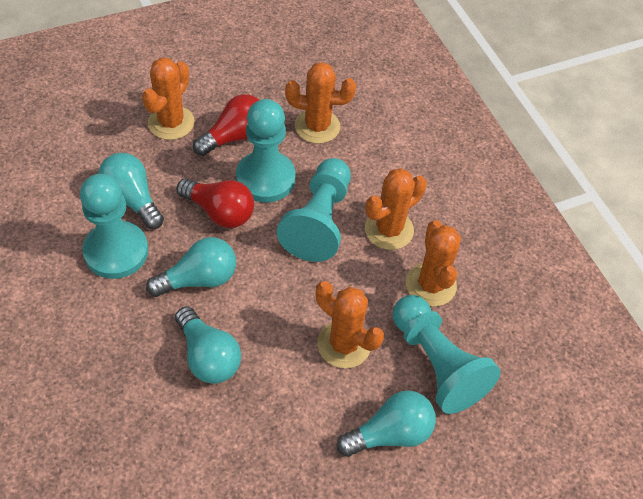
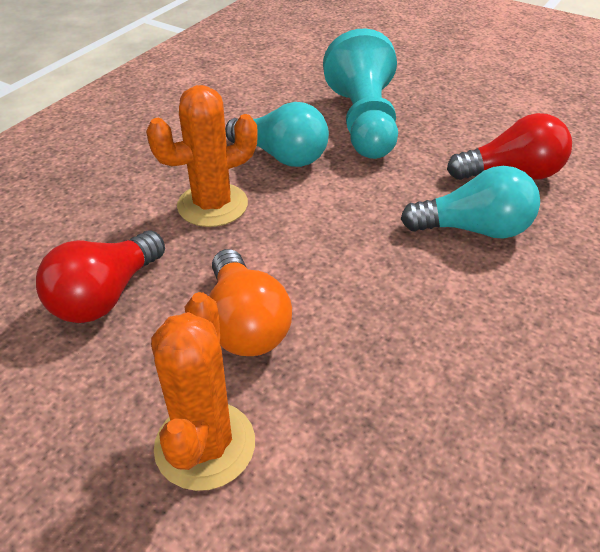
orange cactus: 5 -> 2
orange light bulb: 0 -> 1
turquoise light bulb: 4 -> 2
turquoise pawn: 4 -> 1

